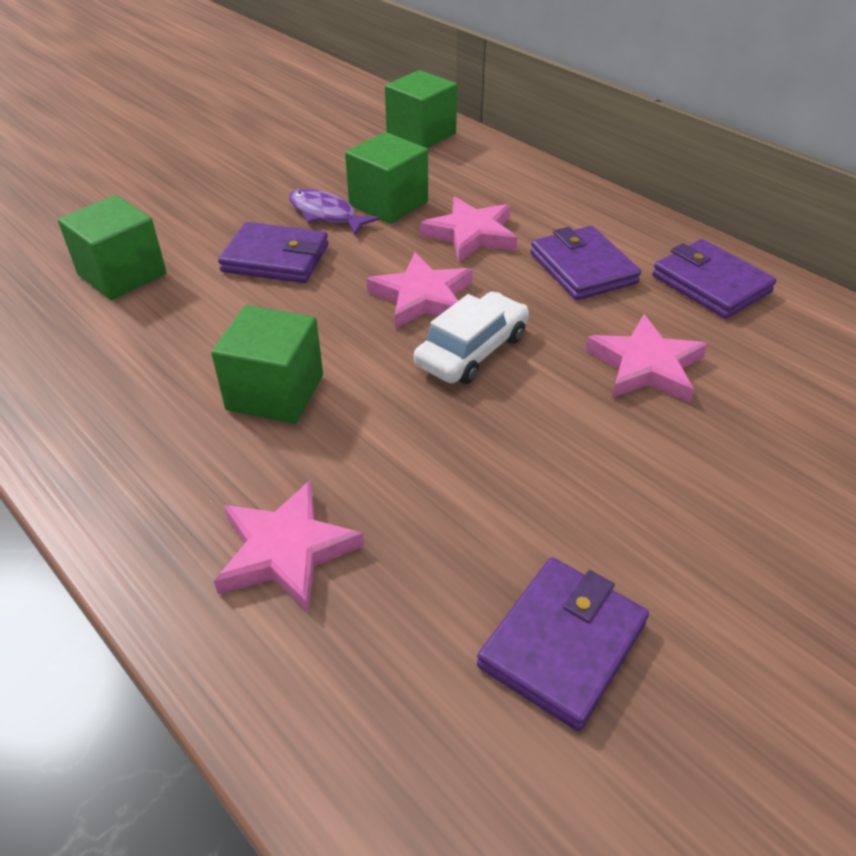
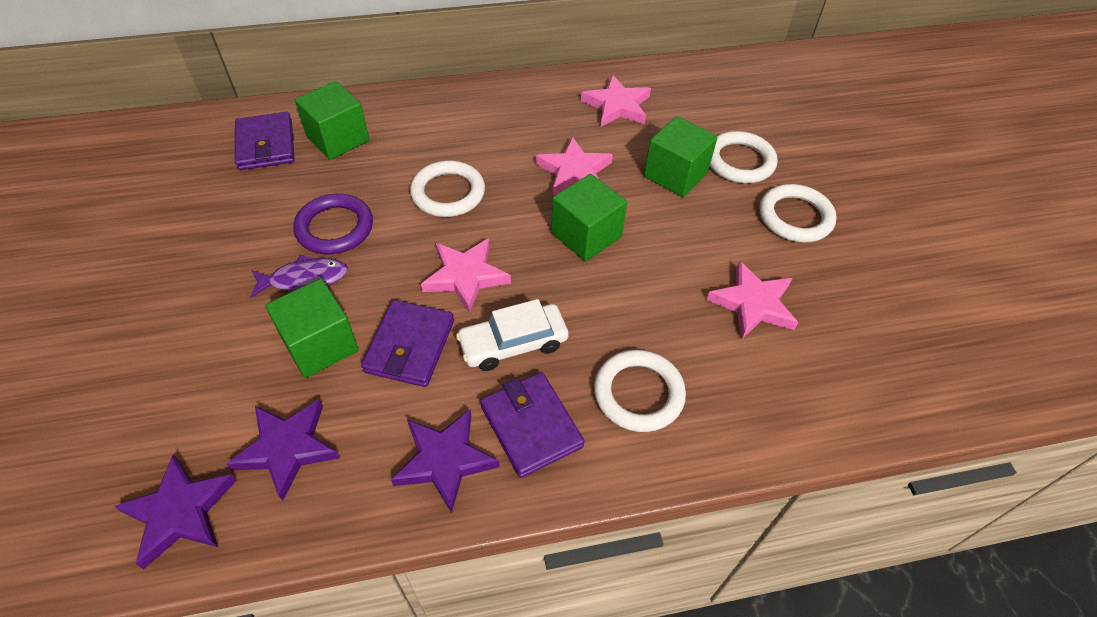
purple ring: 0 -> 1
purple star: 0 -> 3
purple wallet: 4 -> 3
white ring: 0 -> 4

